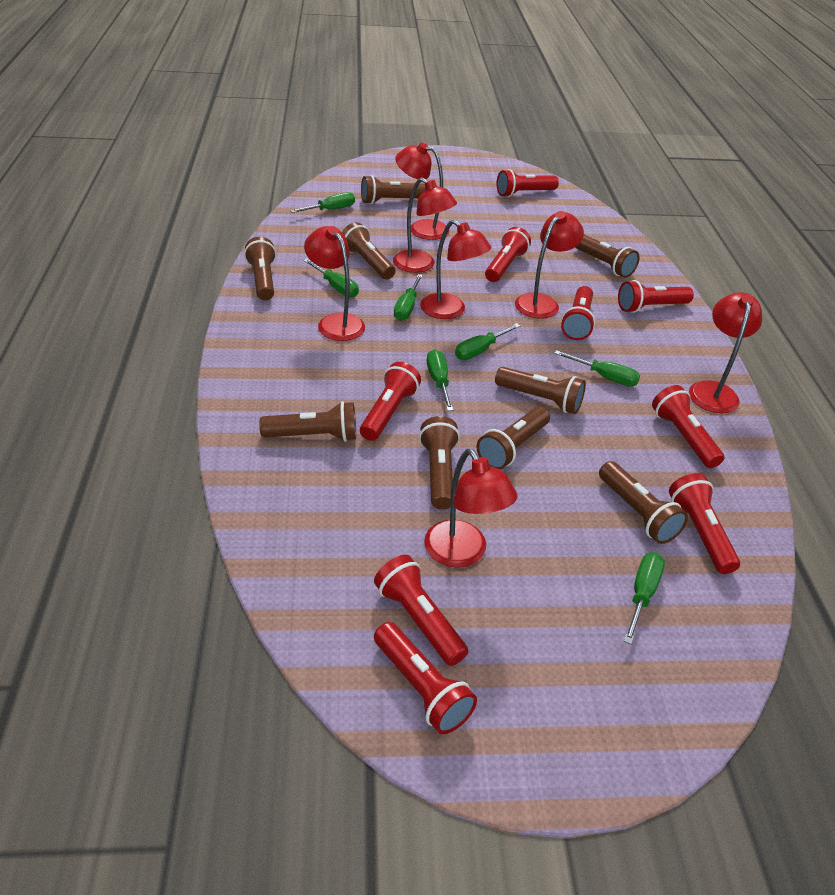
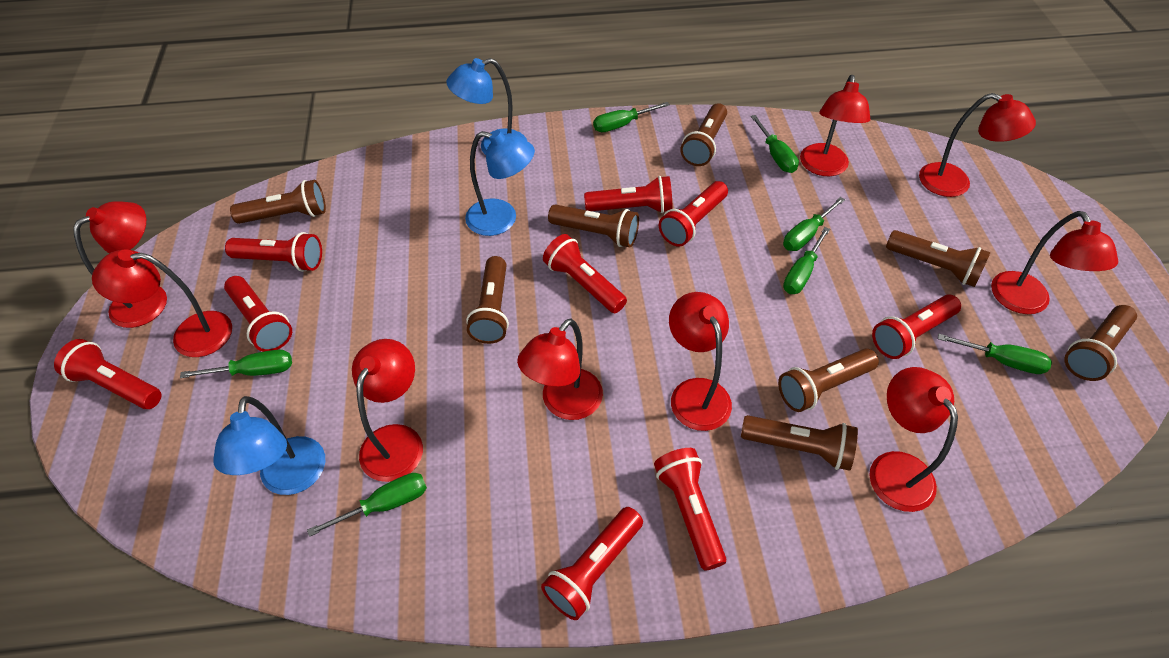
blue lamp: 0 -> 3
brown flashlight: 9 -> 8
red lamp: 7 -> 9

